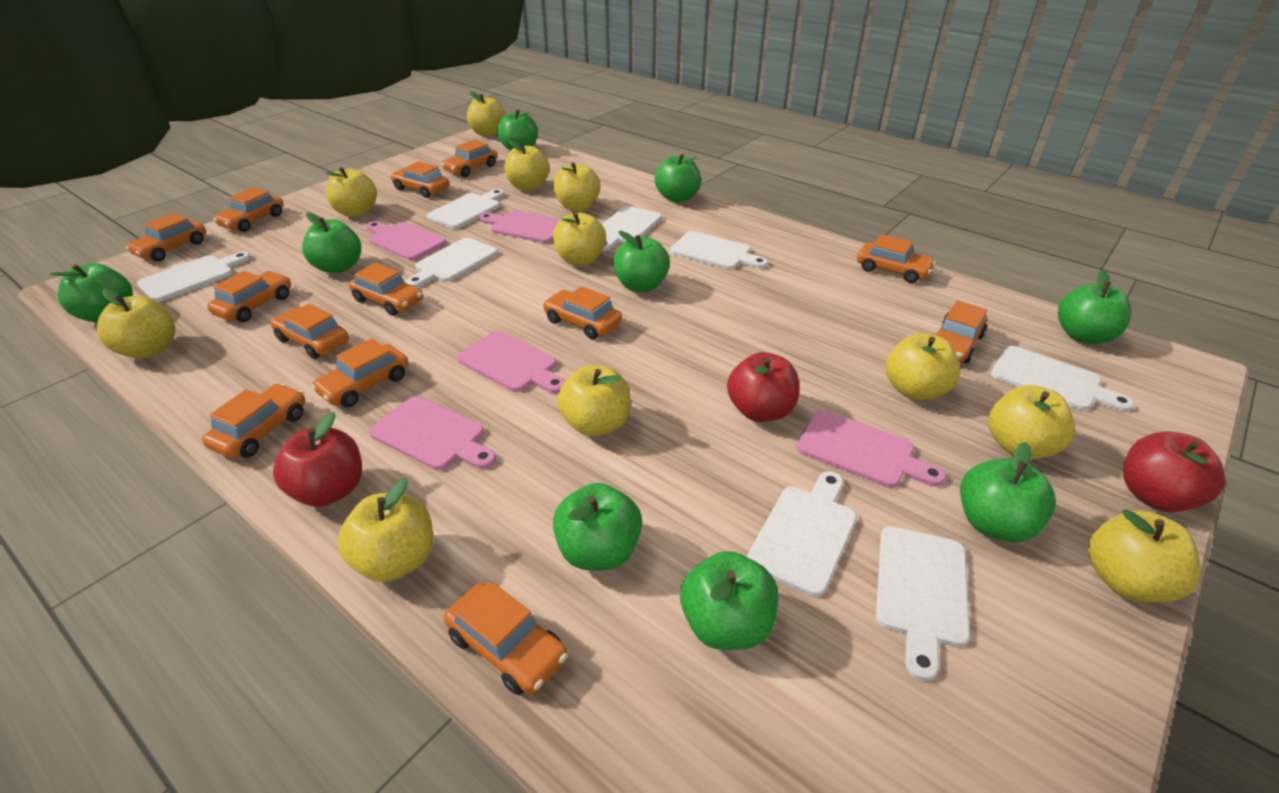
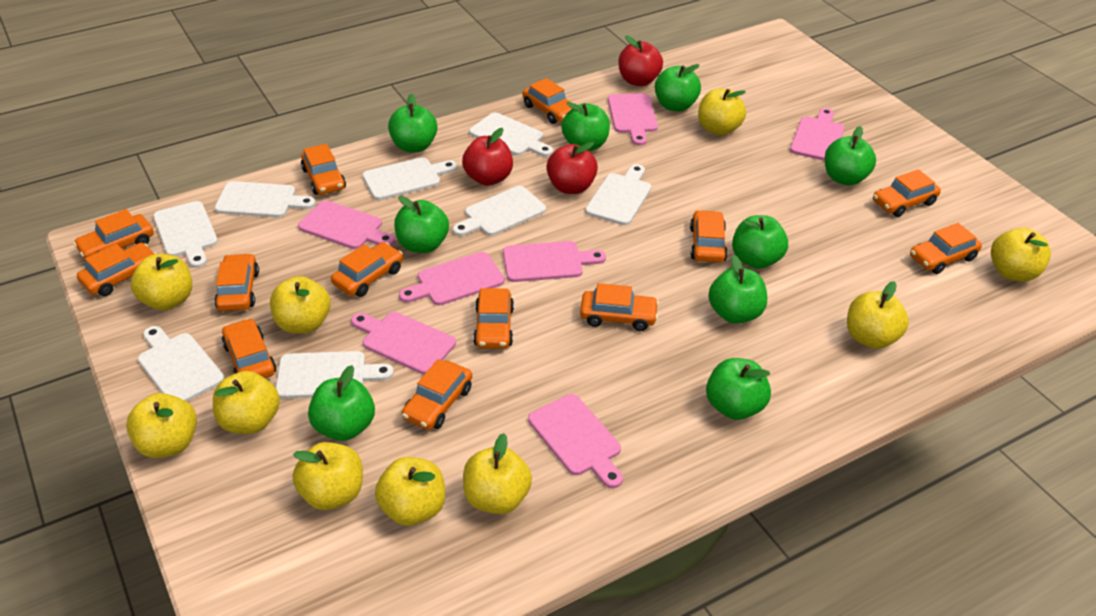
pink cutting board: 5 -> 7
yellow apple: 11 -> 10

